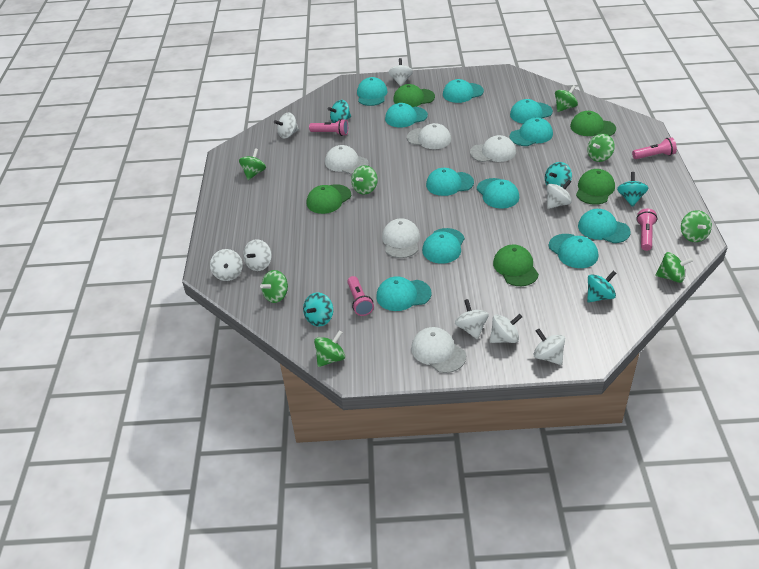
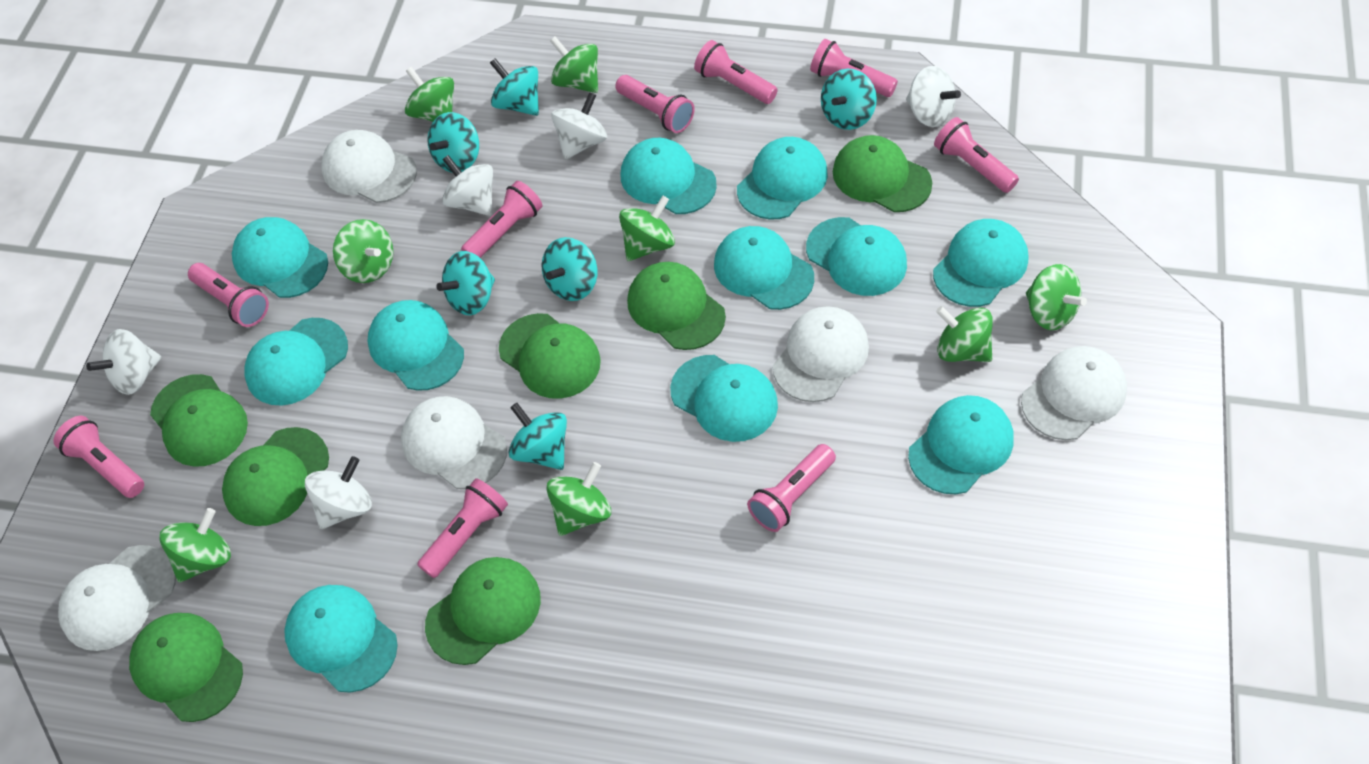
green cap: 5 -> 7
pink flashlight: 4 -> 9
turquoise spinning top: 5 -> 6
white spinning top: 8 -> 5

